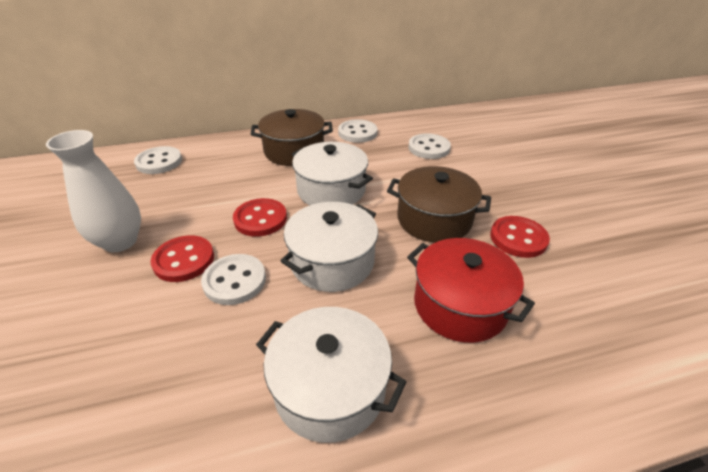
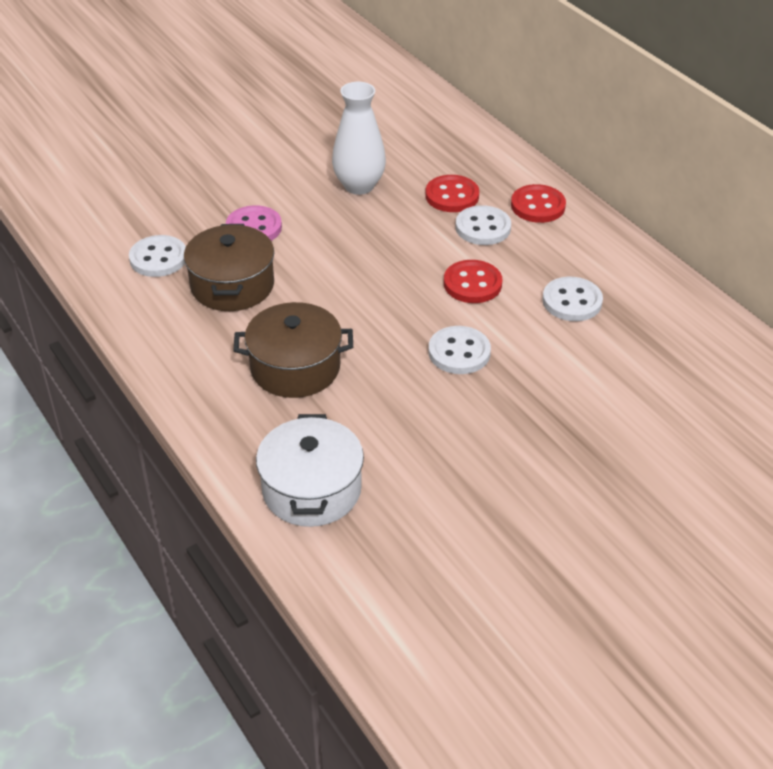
pink button: 0 -> 1
red pot: 1 -> 0
white pot: 3 -> 1

